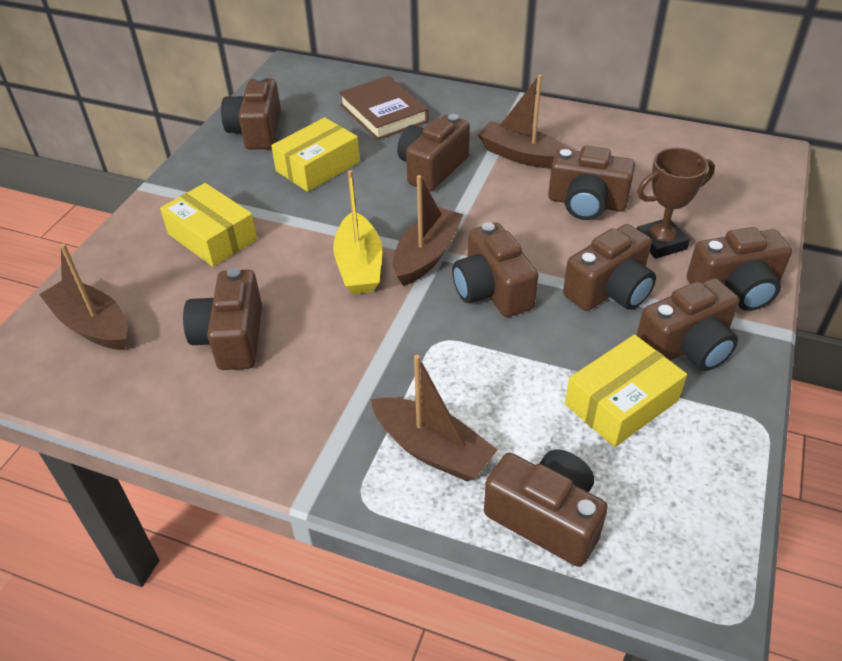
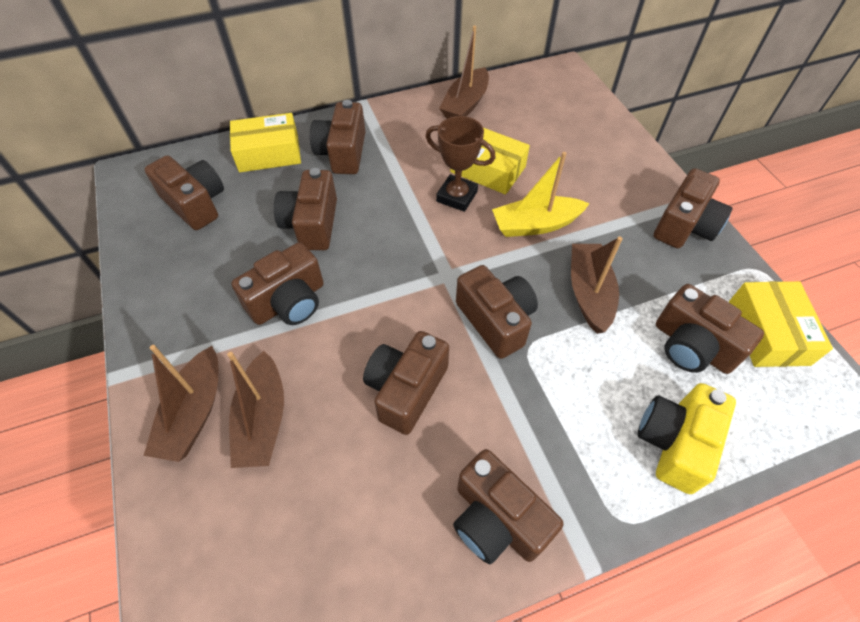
brown book: 1 -> 0
yellow camera: 0 -> 1

